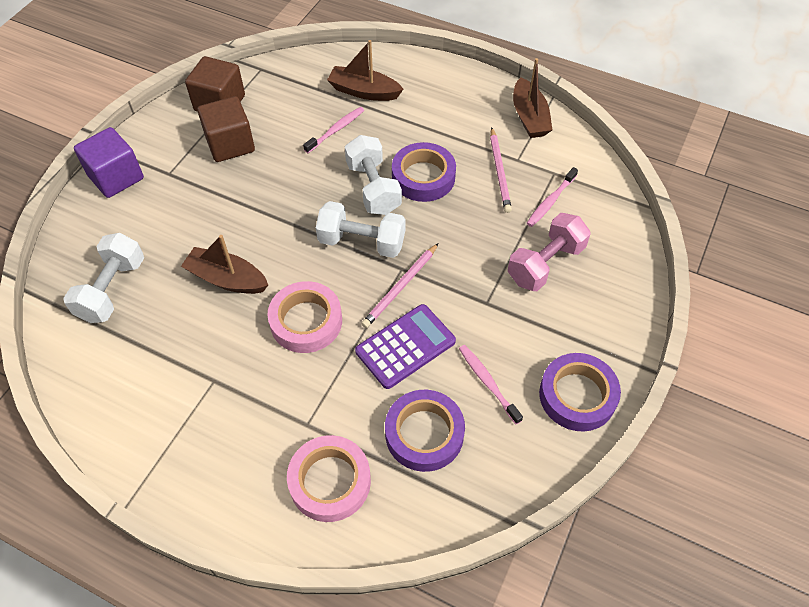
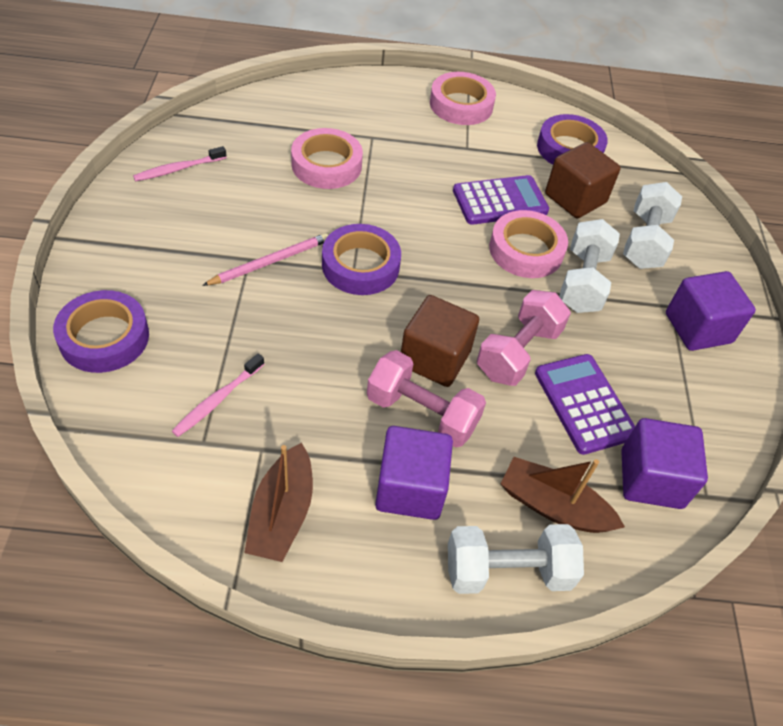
brown boat: 3 -> 2
pink dumbbell: 1 -> 2
pink pencil: 2 -> 1
pink tape: 2 -> 3
pink toothbrush: 3 -> 2
purple calculator: 1 -> 2
purple cube: 1 -> 3

